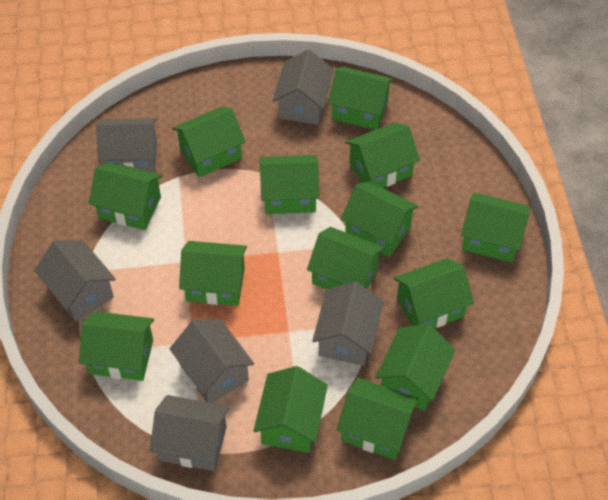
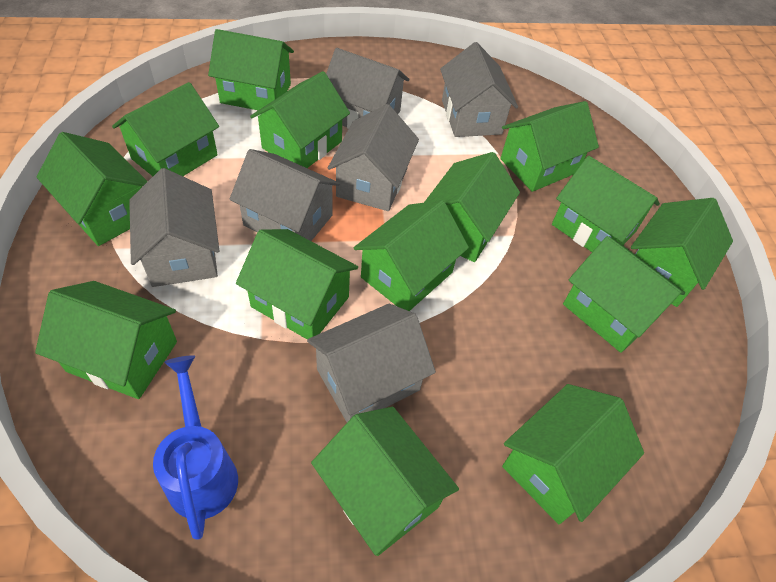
blue watering can: 0 -> 1

